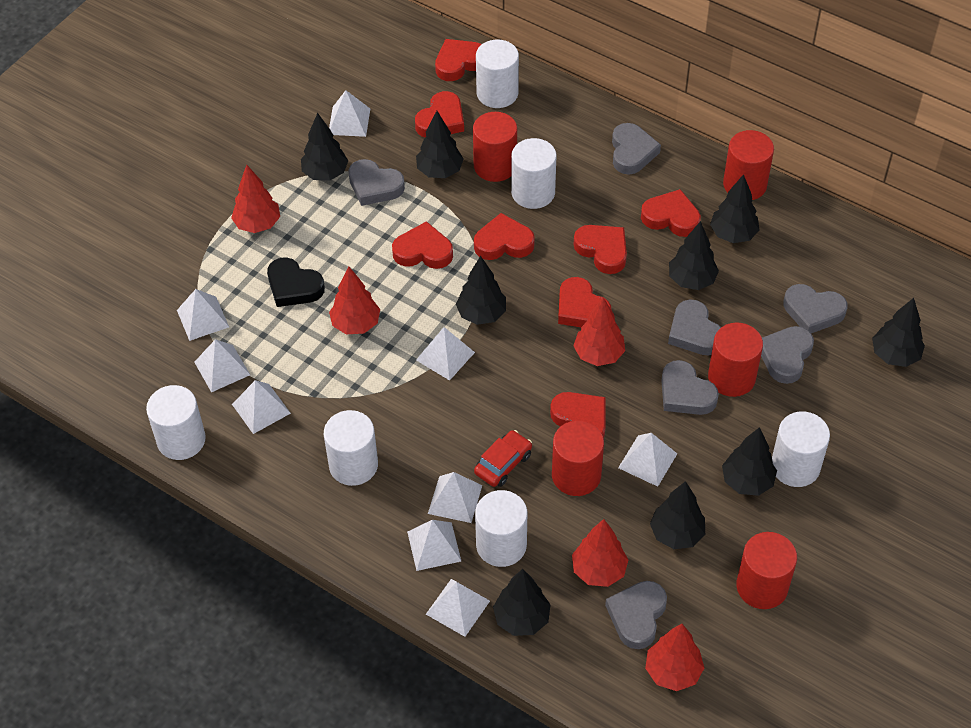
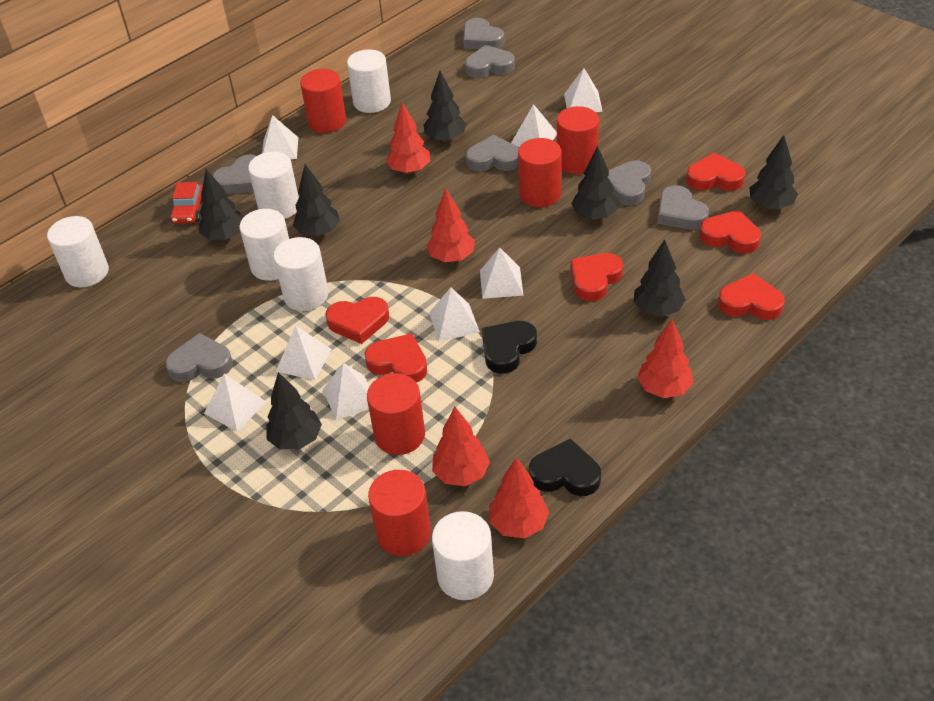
black heart: 1 -> 2
black tree: 9 -> 7
red heart: 8 -> 6
white pyramid: 9 -> 8

